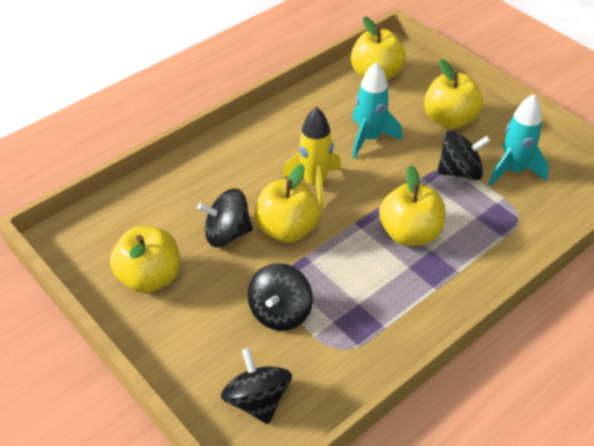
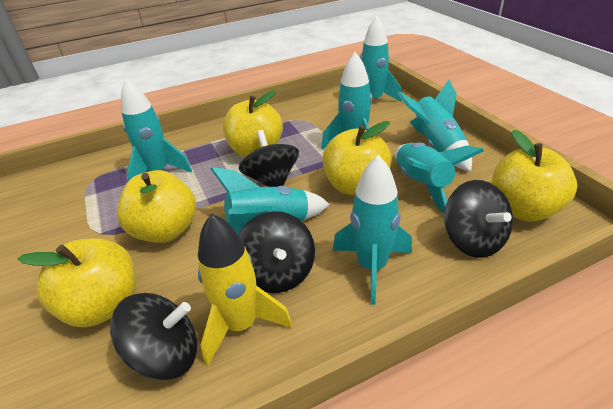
turquoise rocket: 2 -> 7

